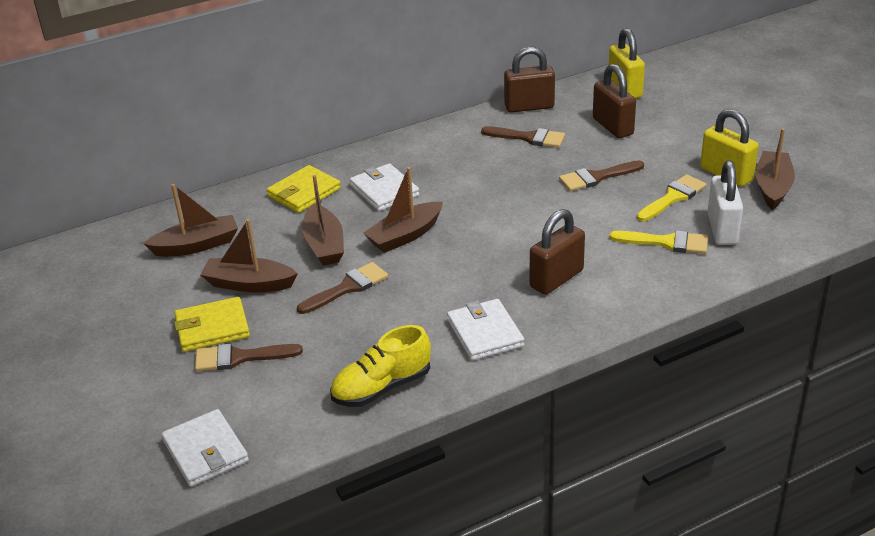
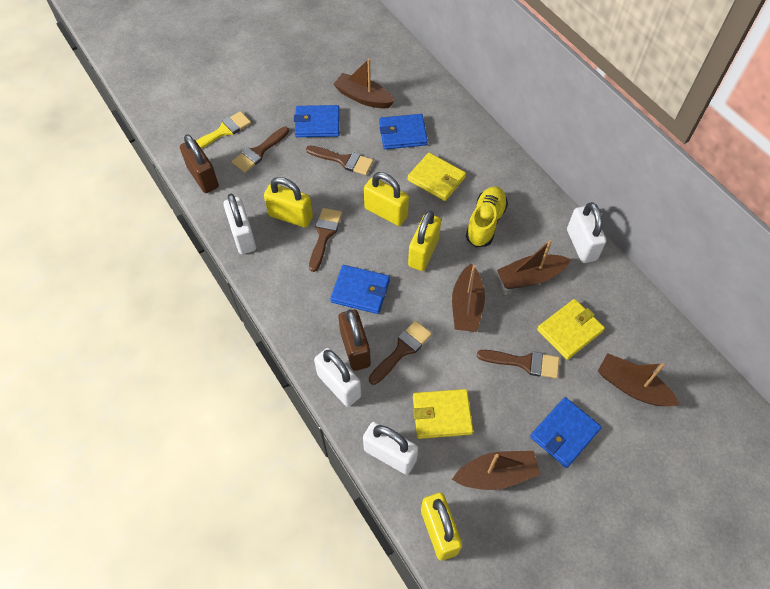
blue wallet: 0 -> 4
brown brush: 4 -> 5
brown padlock: 3 -> 2
white padlock: 1 -> 4
white wallet: 3 -> 0
yellow brush: 2 -> 1
yellow padlock: 2 -> 4
yellow wallet: 2 -> 3

